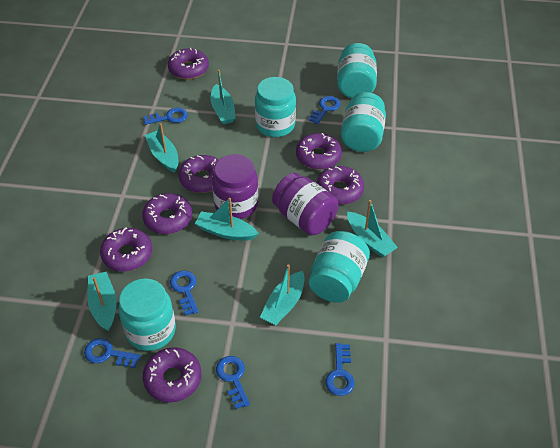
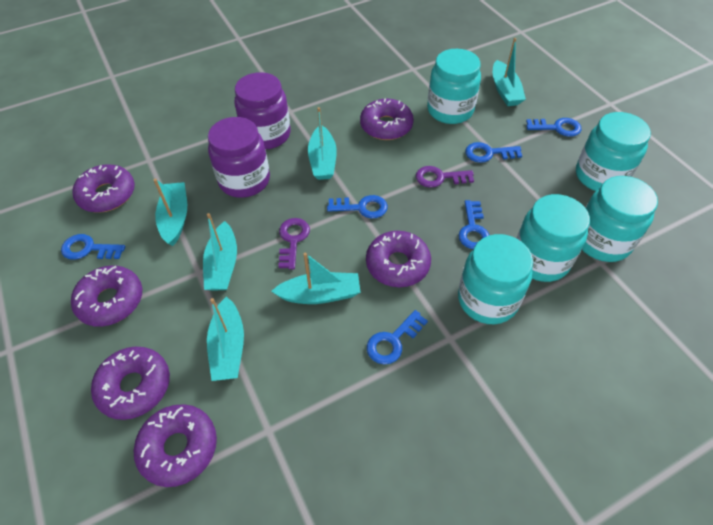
purple donut: 7 -> 6
purple key: 0 -> 2

